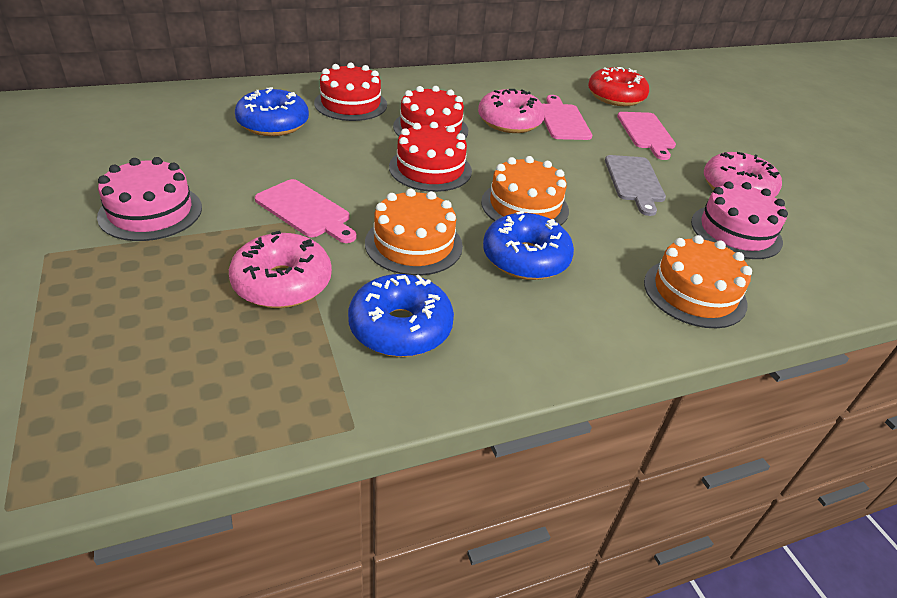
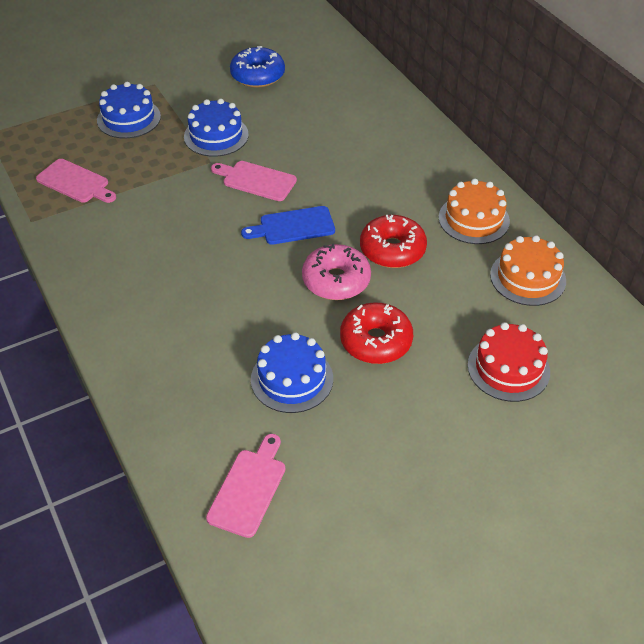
blue cake: 0 -> 3
blue cutting board: 0 -> 1
blue donut: 3 -> 1
grey cutting board: 1 -> 0
orange cake: 3 -> 2
pink cake: 2 -> 0
pink donut: 3 -> 1
red cake: 3 -> 1
red donut: 1 -> 2

